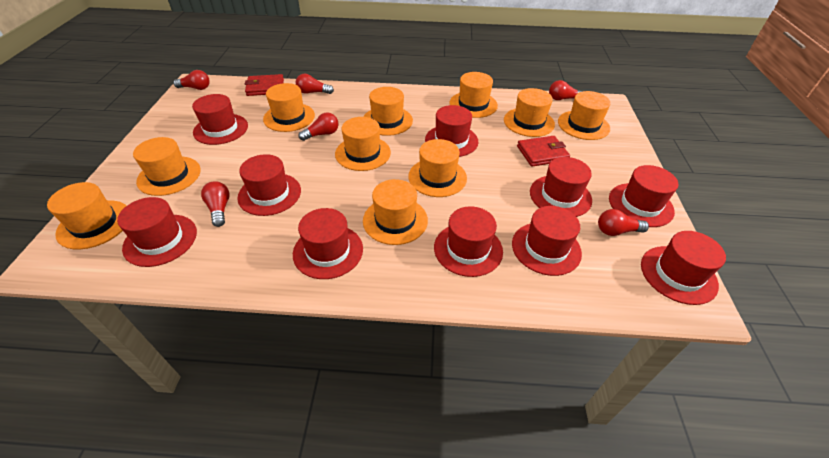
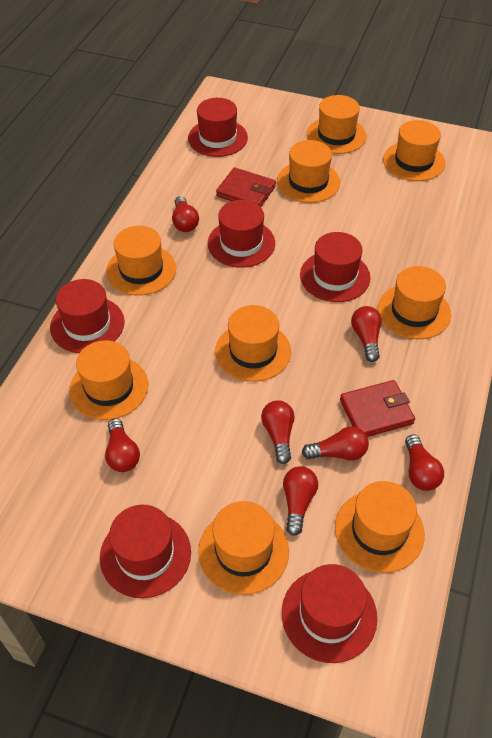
orange hat: 10 -> 9
red hat: 10 -> 6
red light bulb: 6 -> 7

